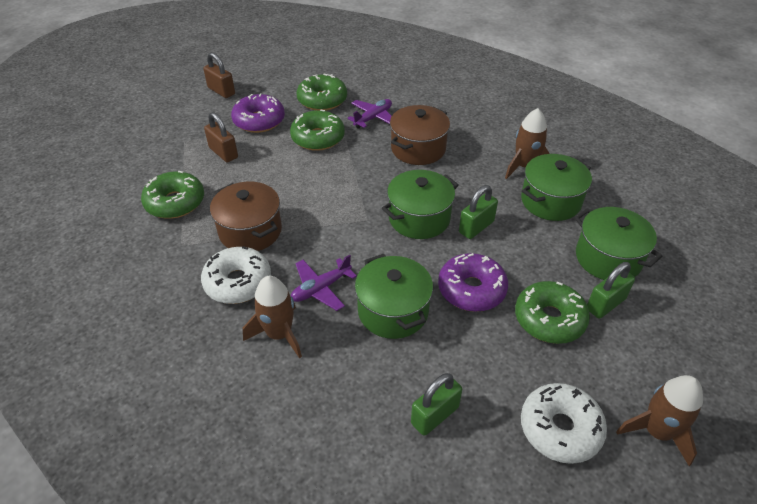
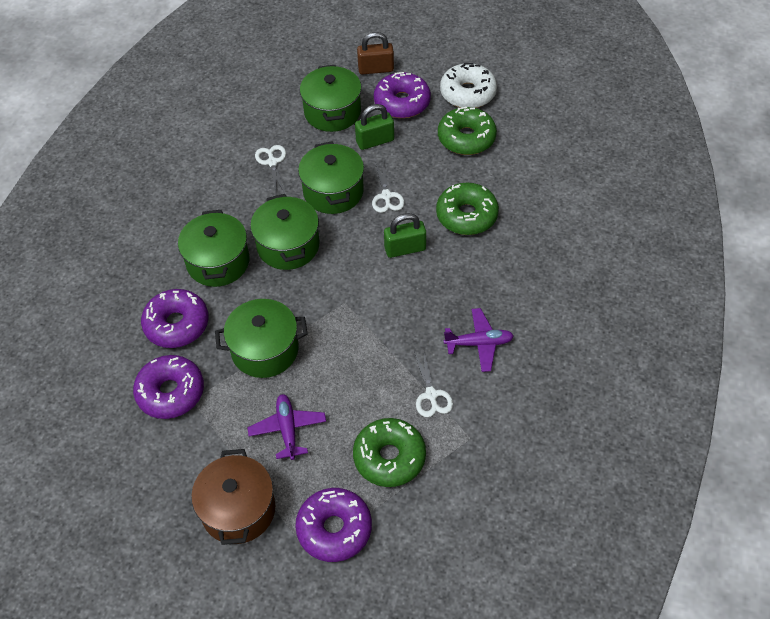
brown padlock: 2 -> 1
brown pot: 2 -> 1
brown rocket: 3 -> 0
green donut: 4 -> 3
green padlock: 3 -> 2
green pot: 4 -> 5
purple donut: 2 -> 4
white donut: 2 -> 1
white scissors: 0 -> 3

